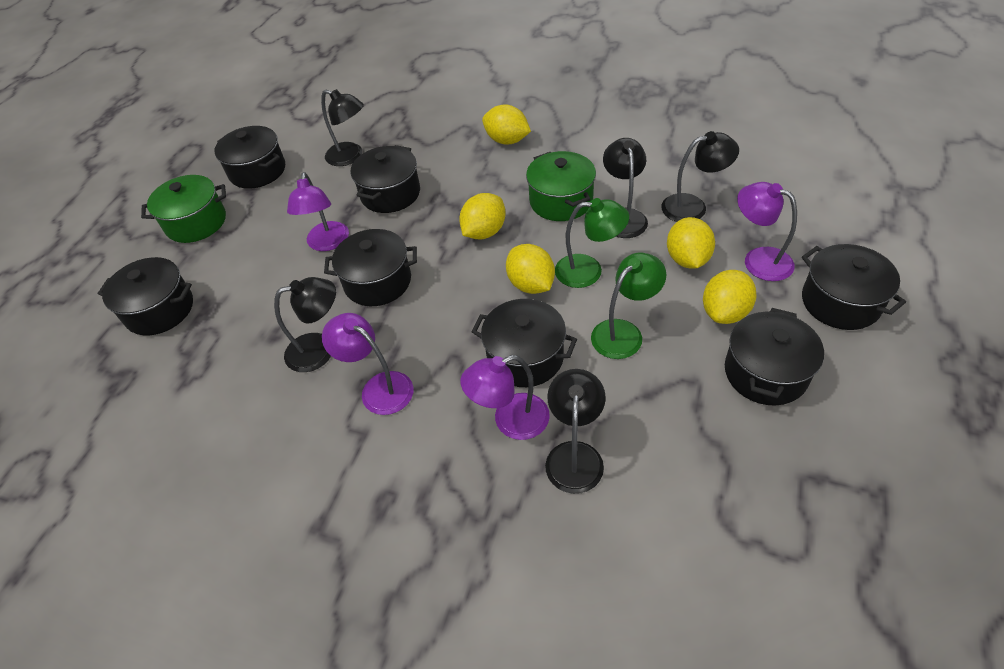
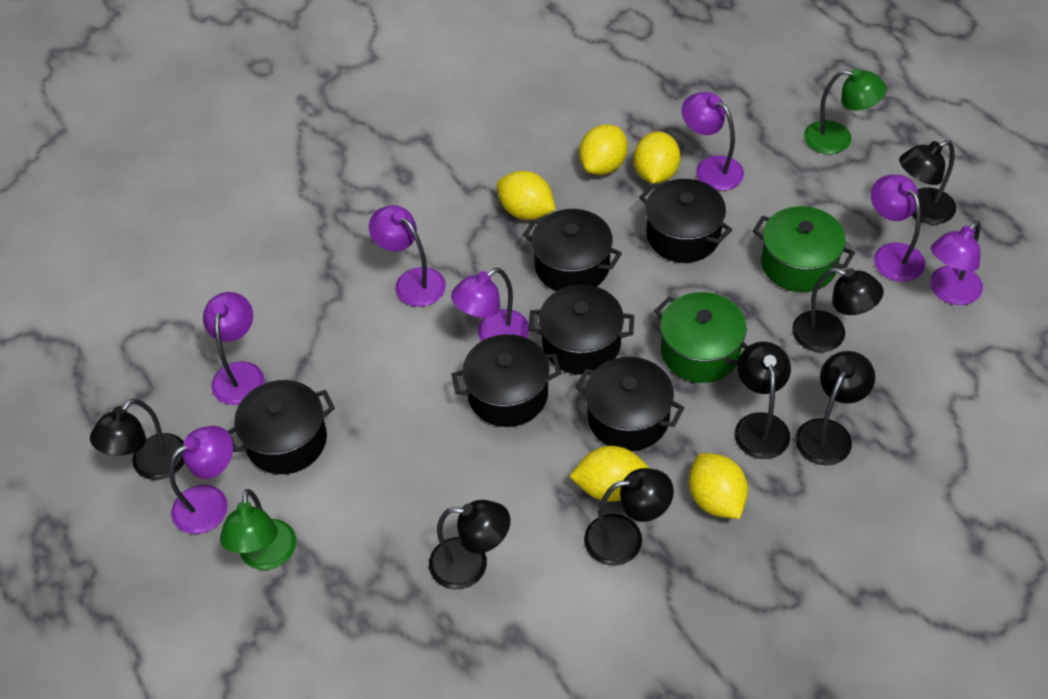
black lamp: 5 -> 7
black pot: 7 -> 6
purple lamp: 4 -> 7

